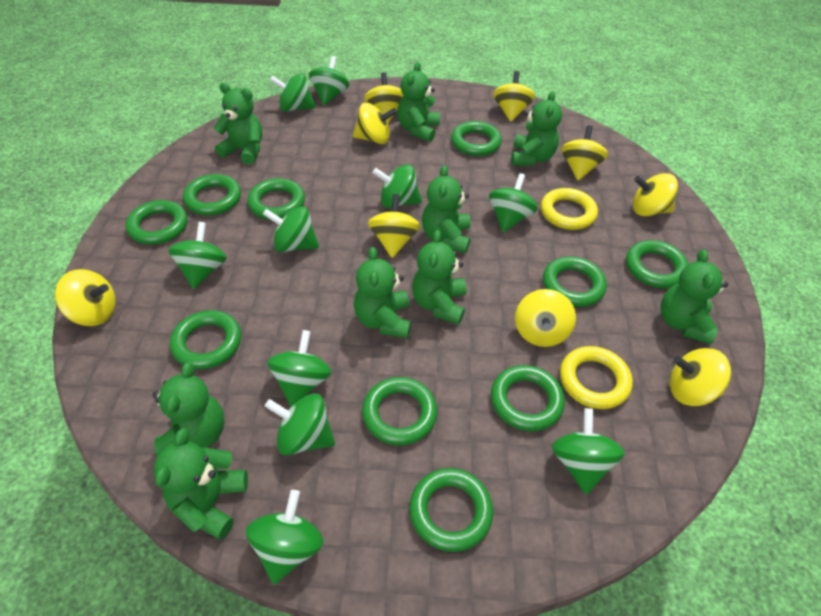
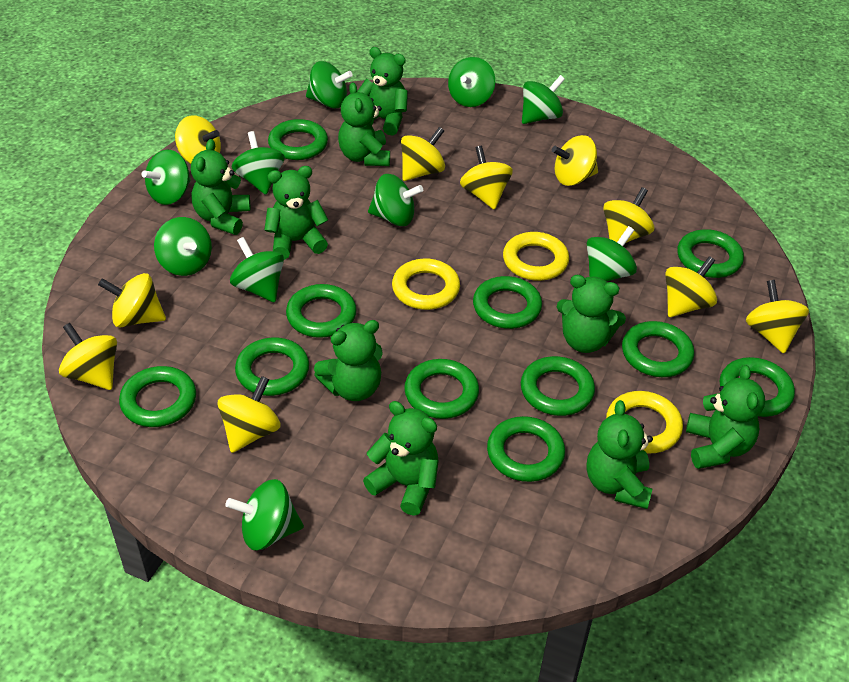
green ring: 10 -> 11
yellow ring: 2 -> 3
yellow spinning top: 9 -> 10

